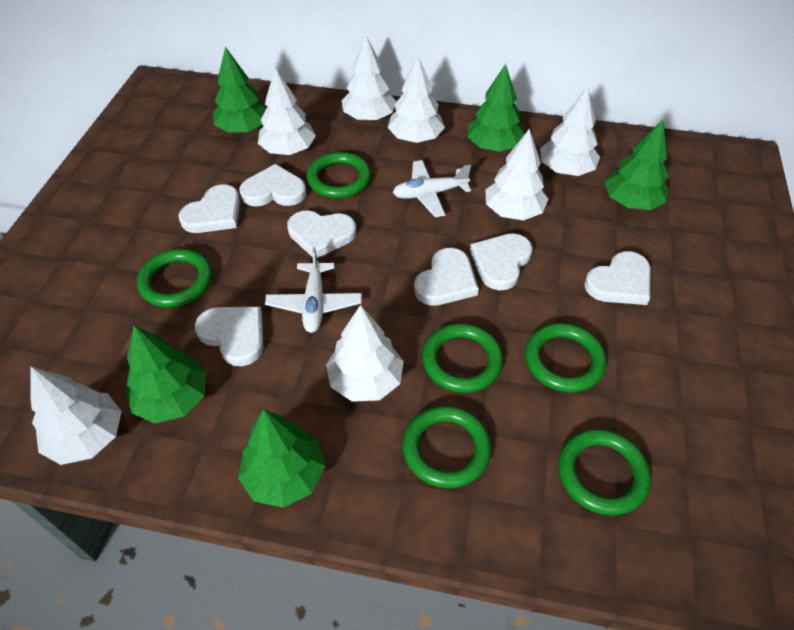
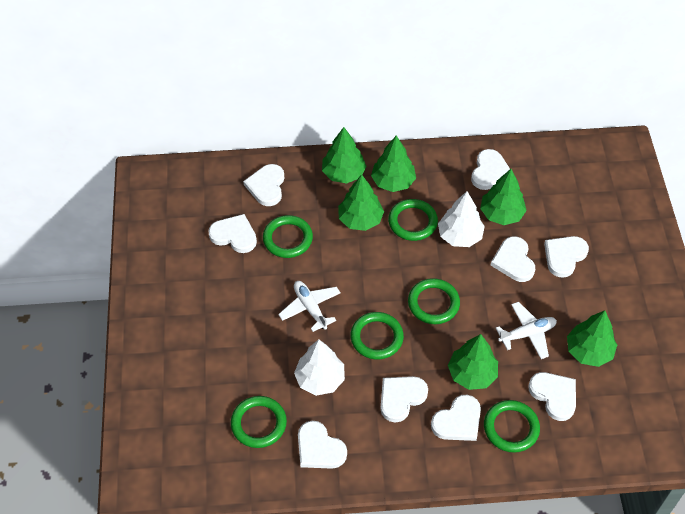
green tree: 5 -> 6
white heart: 7 -> 9
white tree: 7 -> 2

